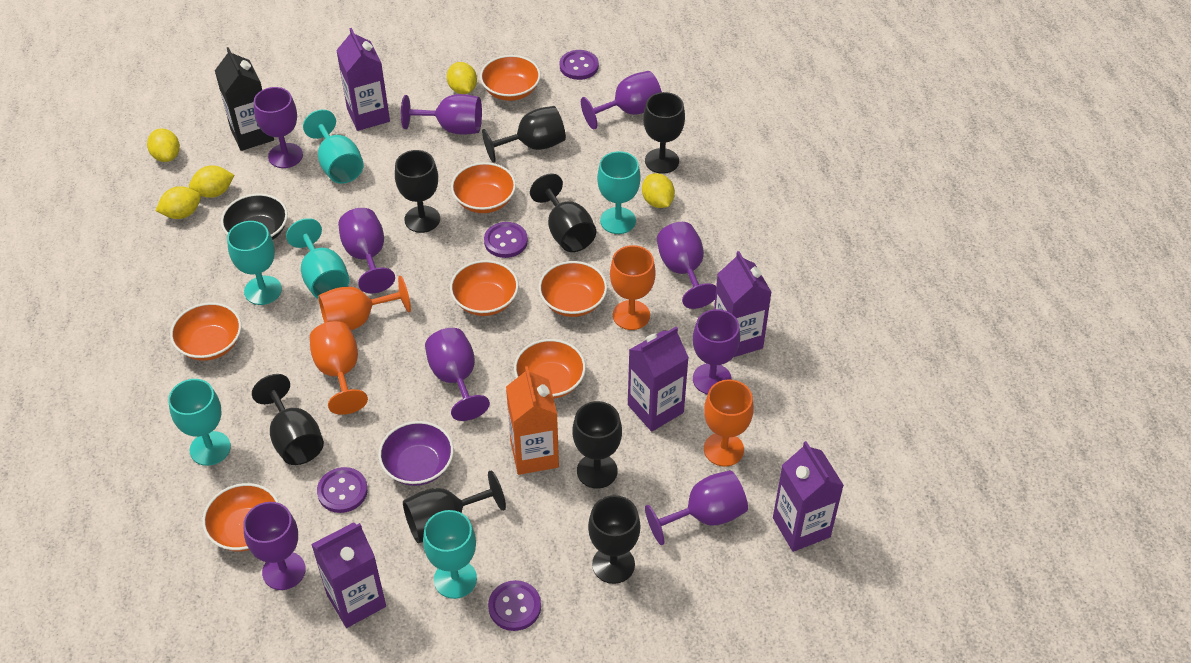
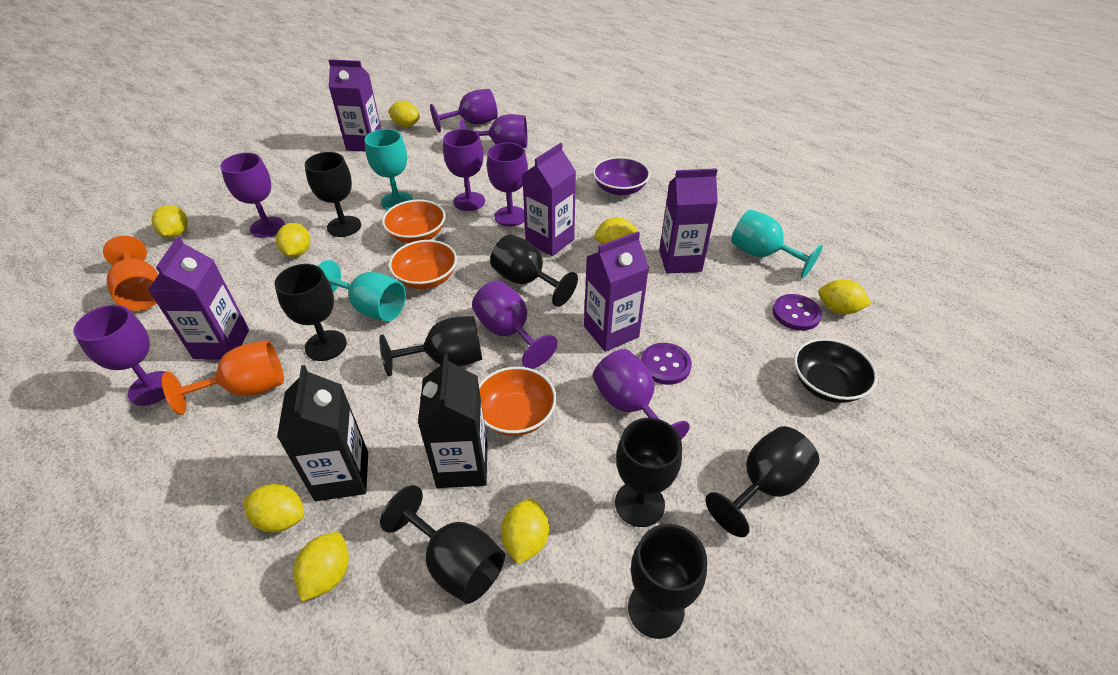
black carton: 1 -> 2
orange bowl: 7 -> 3
orange carton: 1 -> 0
orange goblet: 4 -> 2
purple button: 4 -> 2
purple goblet: 9 -> 8
turquoise goblet: 6 -> 3
yellow lemon: 5 -> 8

